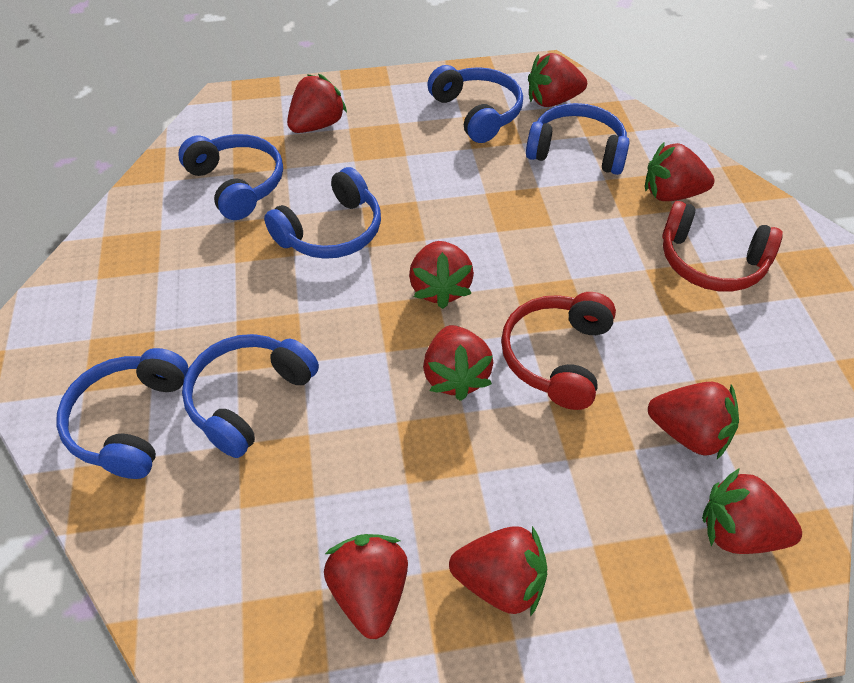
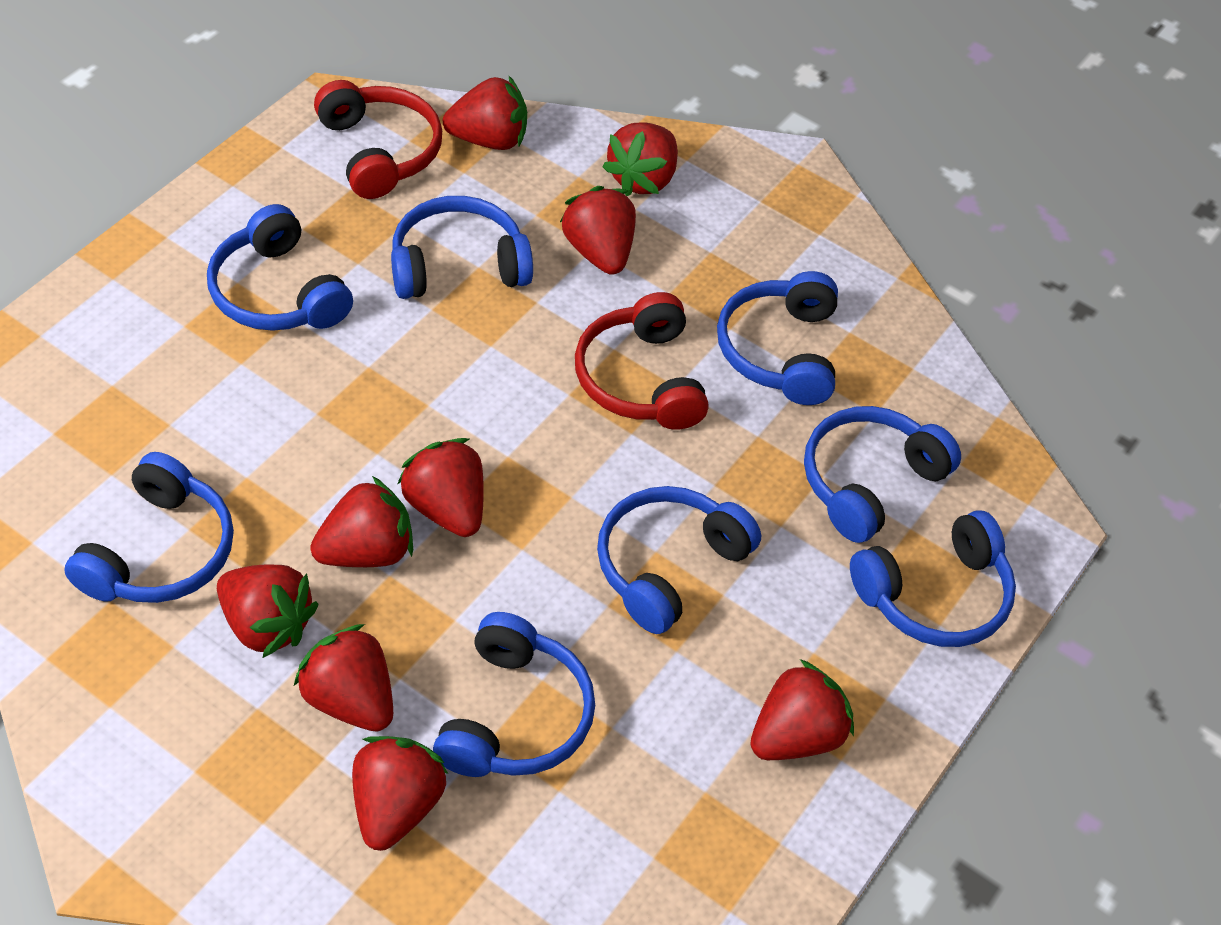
blue headphones: 6 -> 8

